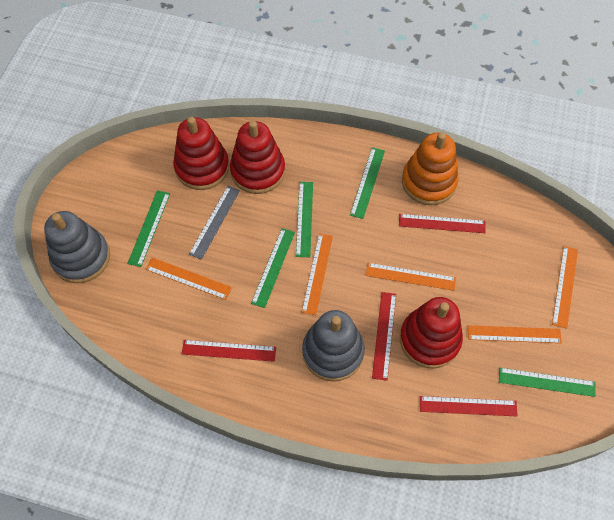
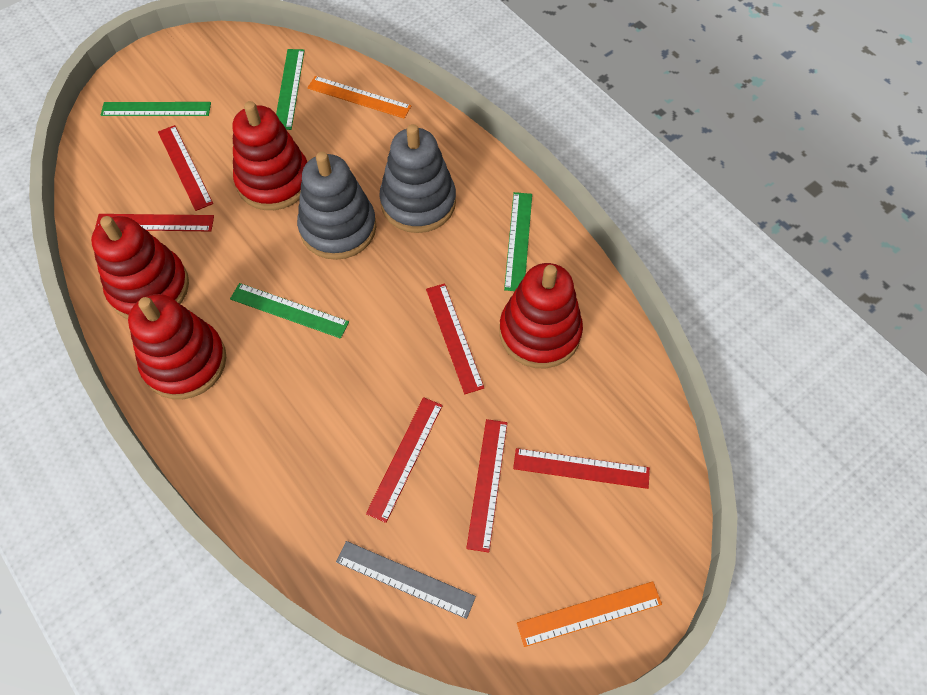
green ruler: 5 -> 4
orange ruler: 5 -> 2
orange stacking toy: 1 -> 0
red ruler: 4 -> 6
red stacking toy: 3 -> 4

